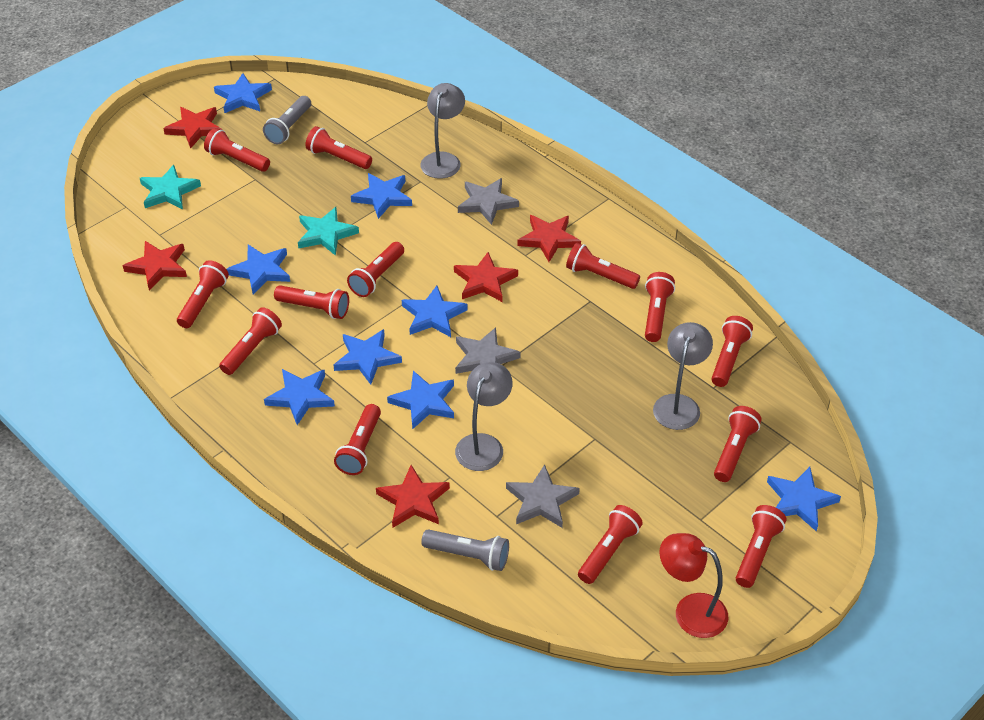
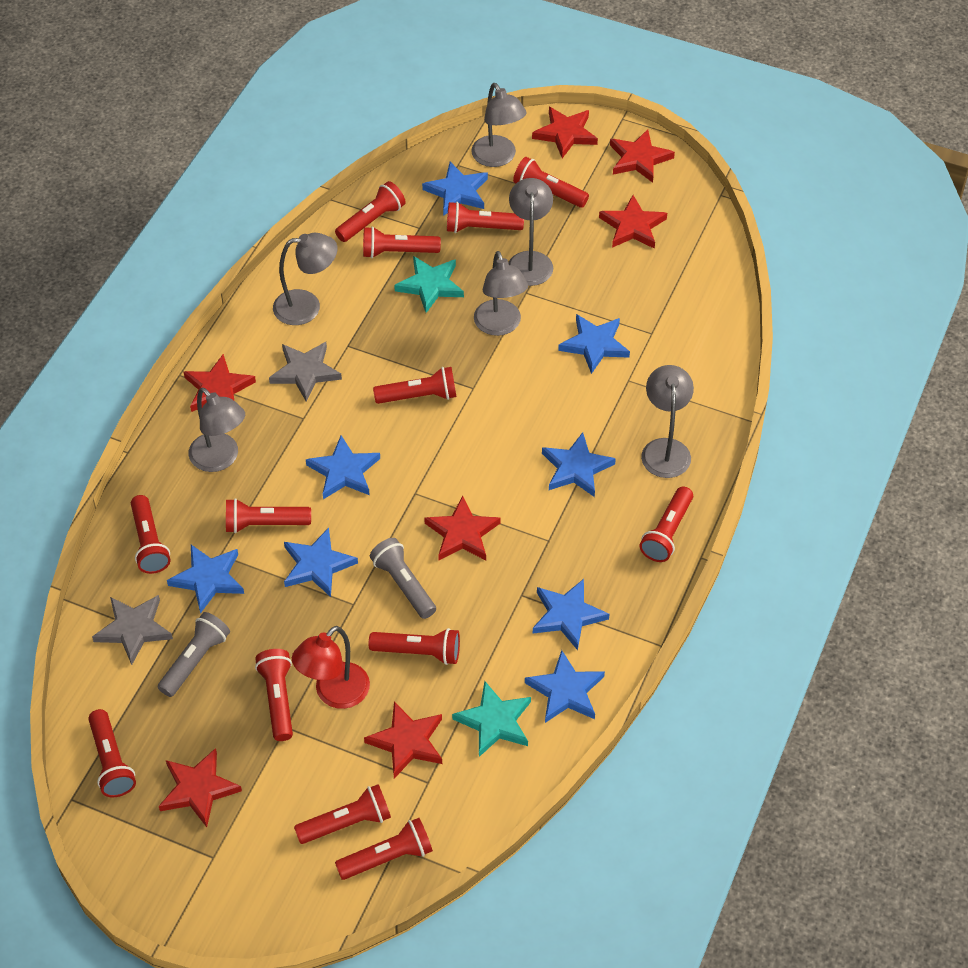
grey lamp: 3 -> 6
grey star: 3 -> 2
red star: 5 -> 7

